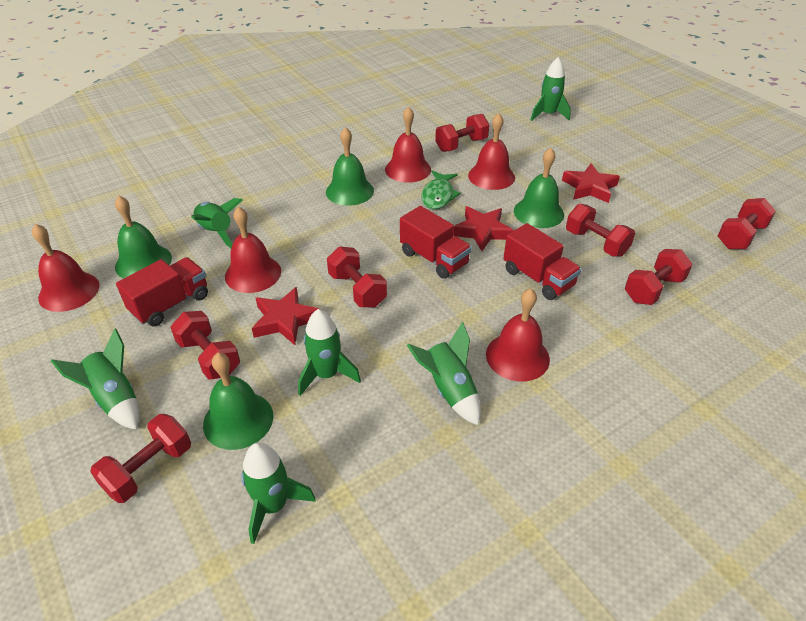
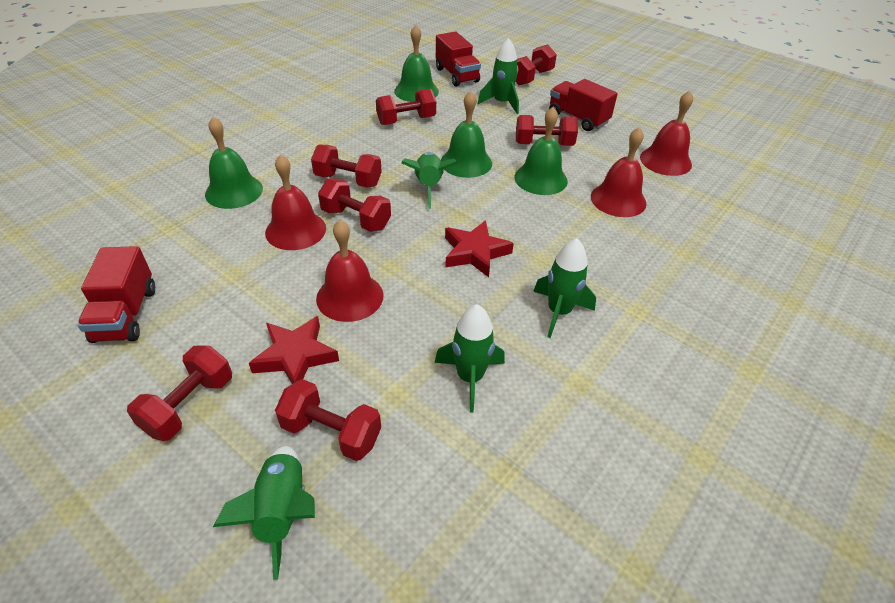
green fish: 1 -> 0
green rocket: 6 -> 5
red bell: 5 -> 4
red star: 3 -> 2

